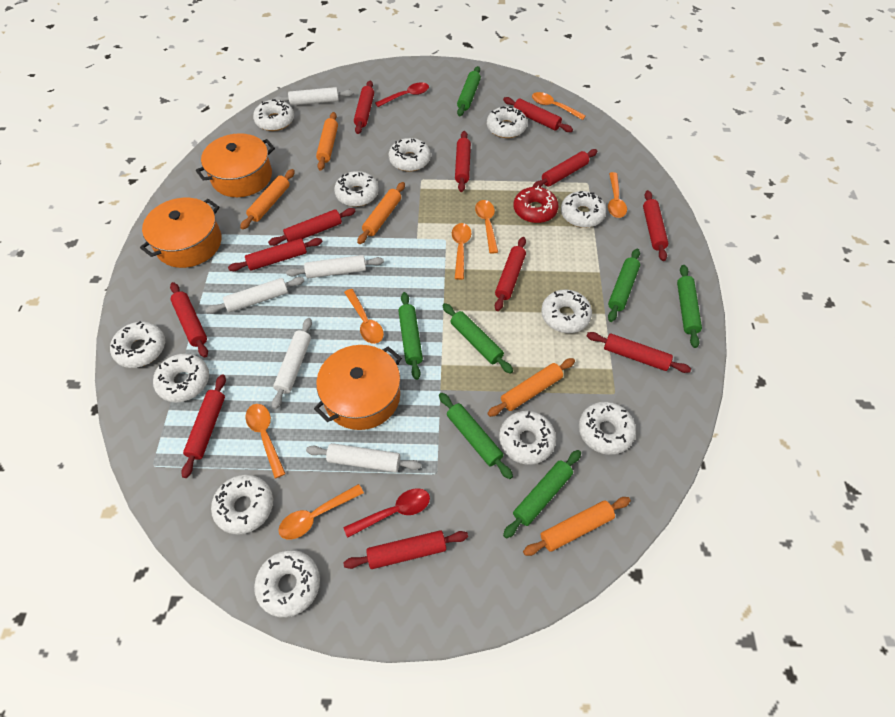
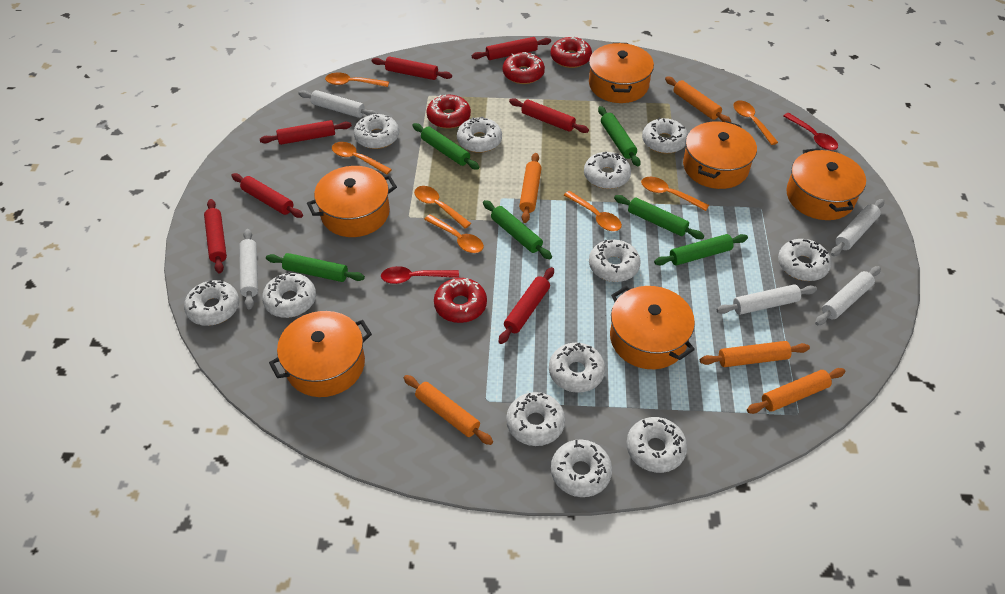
green rolling pin: 7 -> 6
orange pot: 3 -> 6
red donut: 1 -> 4
red rolling pin: 12 -> 7

